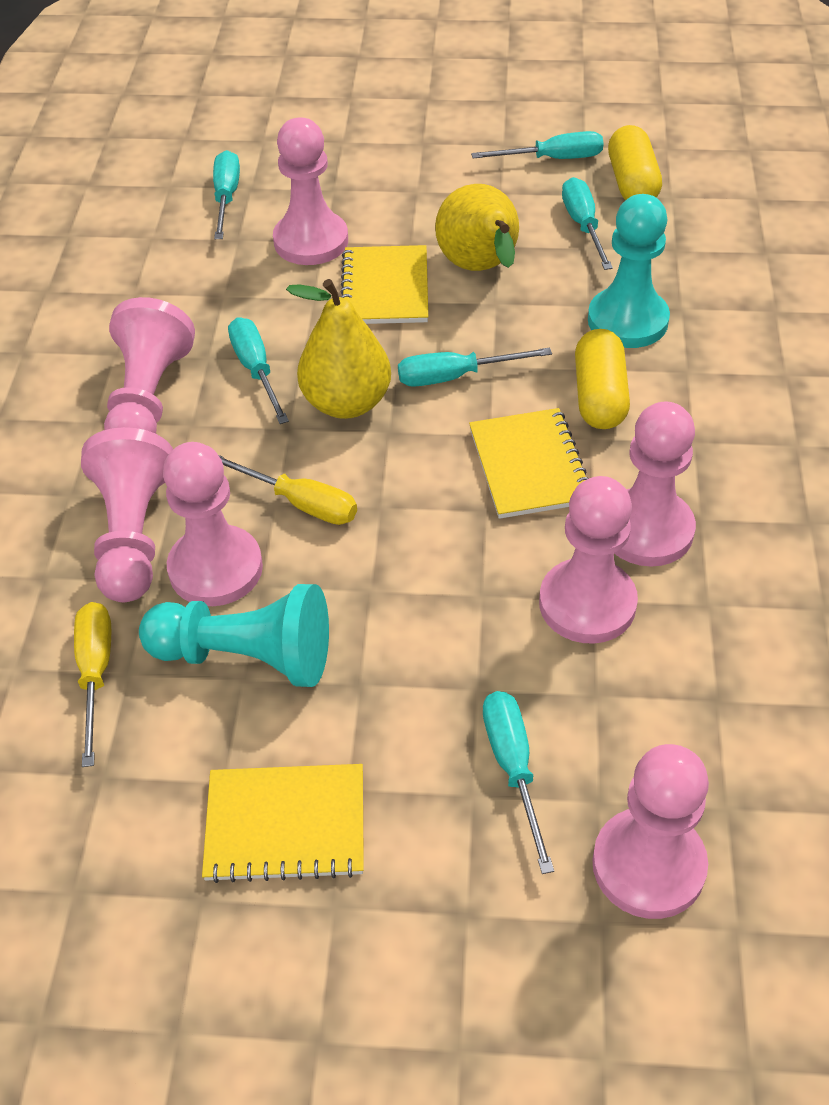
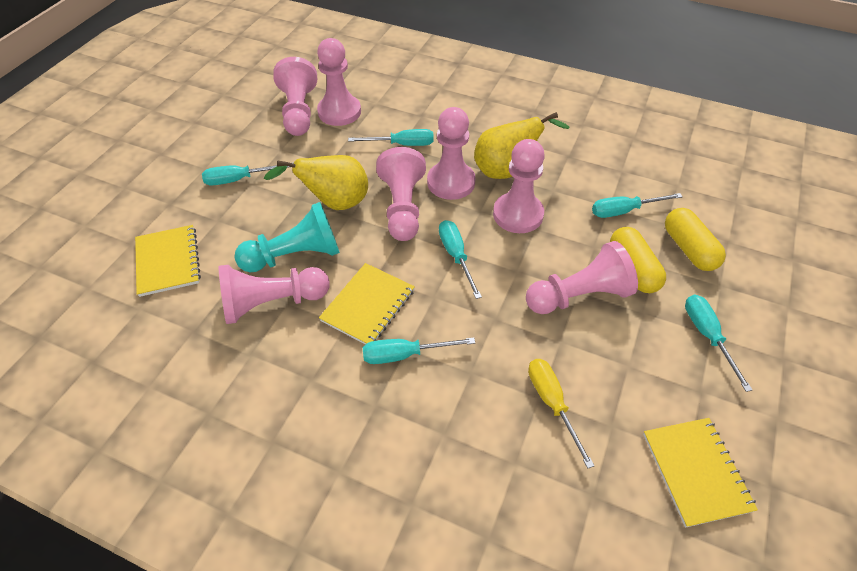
turquoise pawn: 2 -> 1
yellow screwdriver: 2 -> 1

